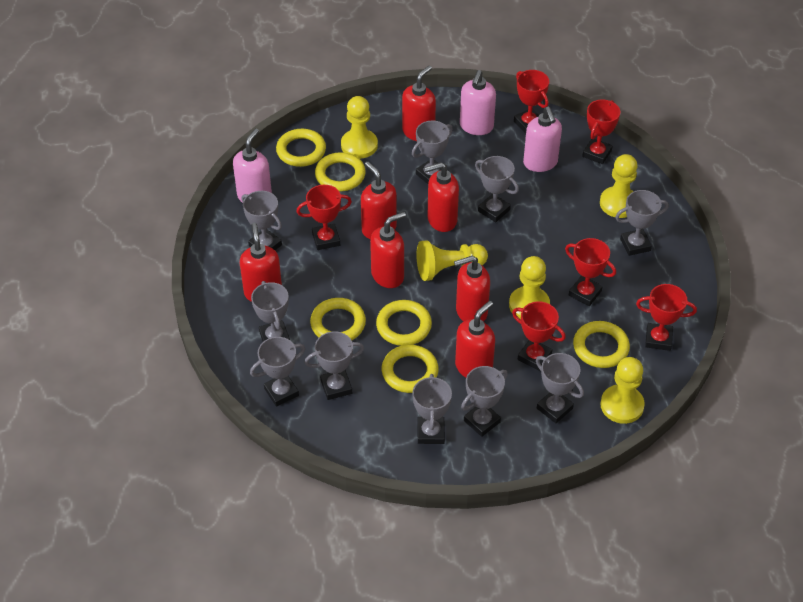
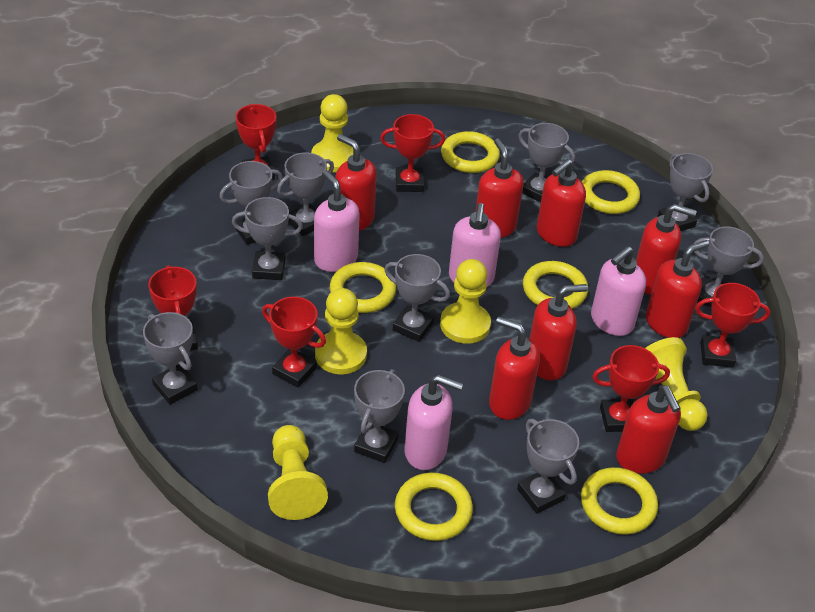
pink soap dispenser: 3 -> 4
red soap dispenser: 7 -> 8

